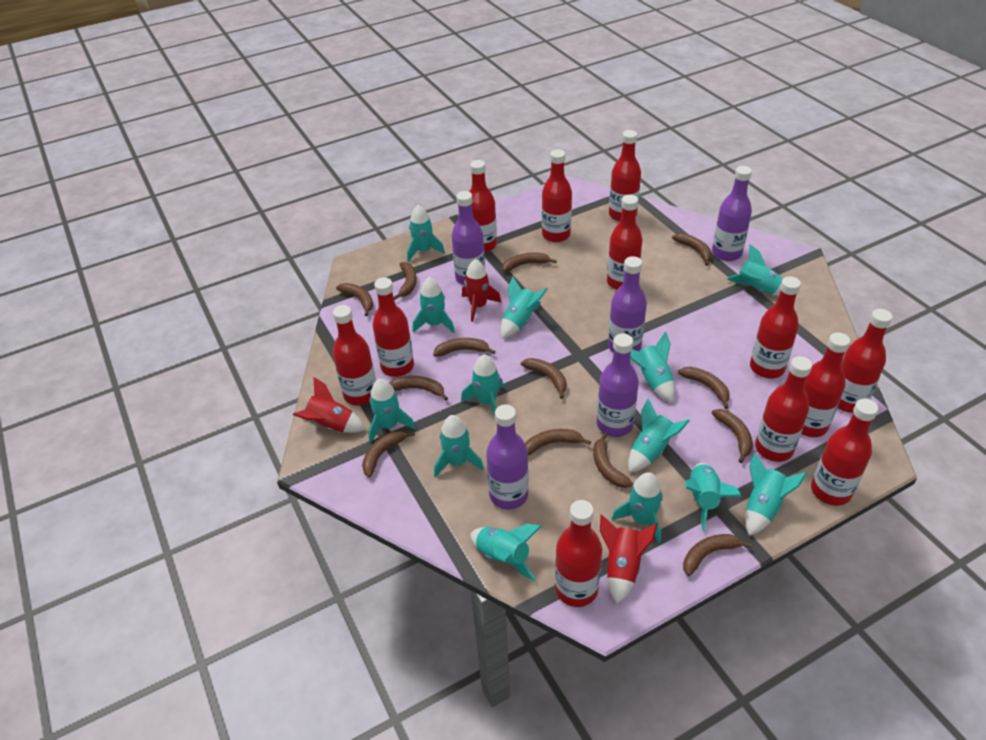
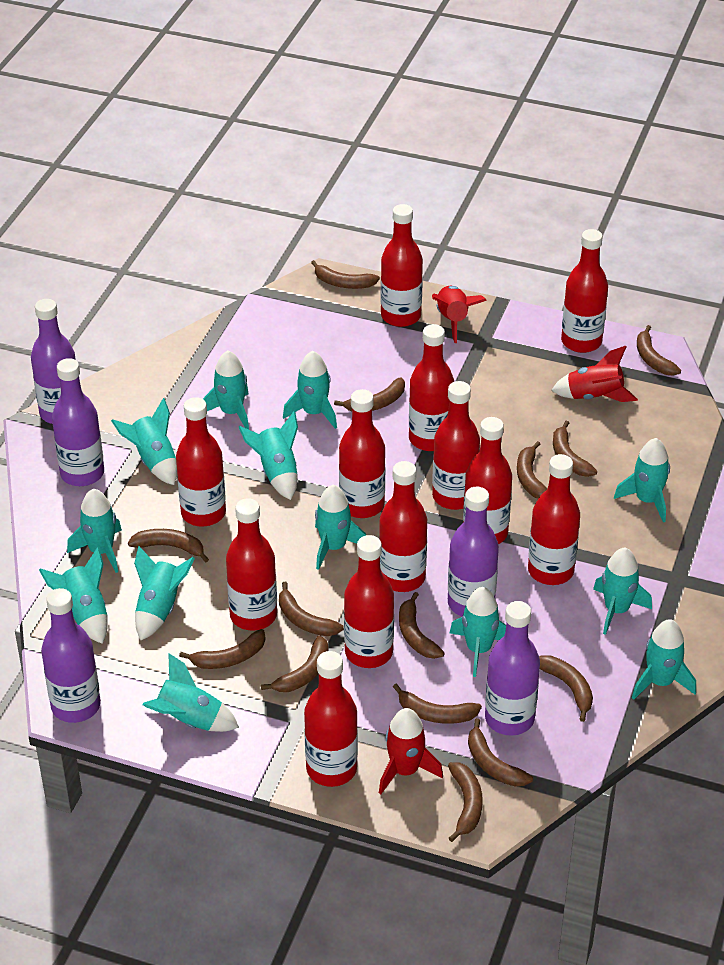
brown banana: 13 -> 14

